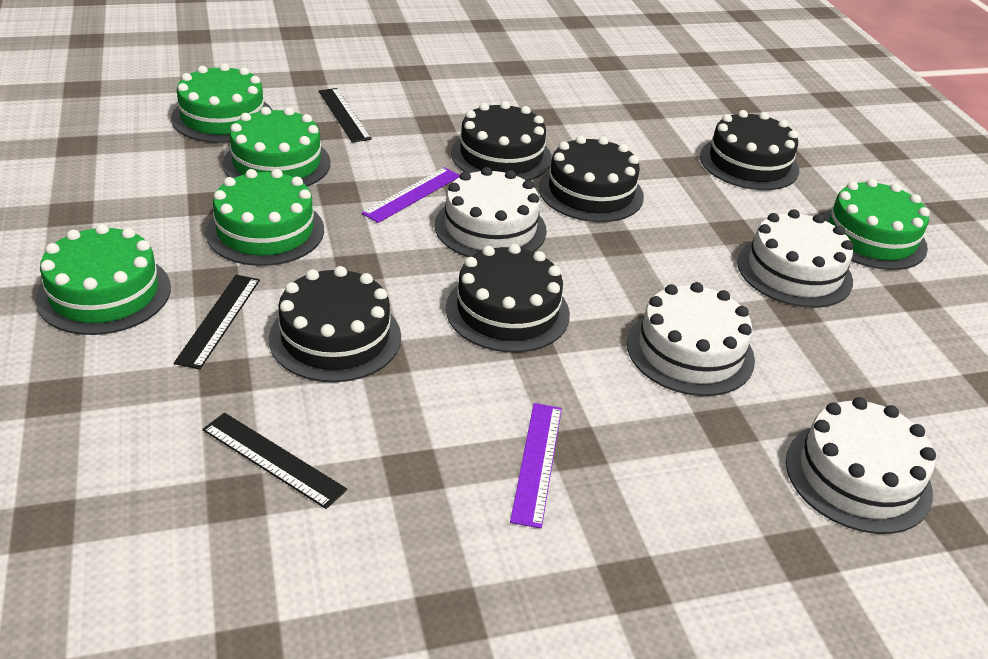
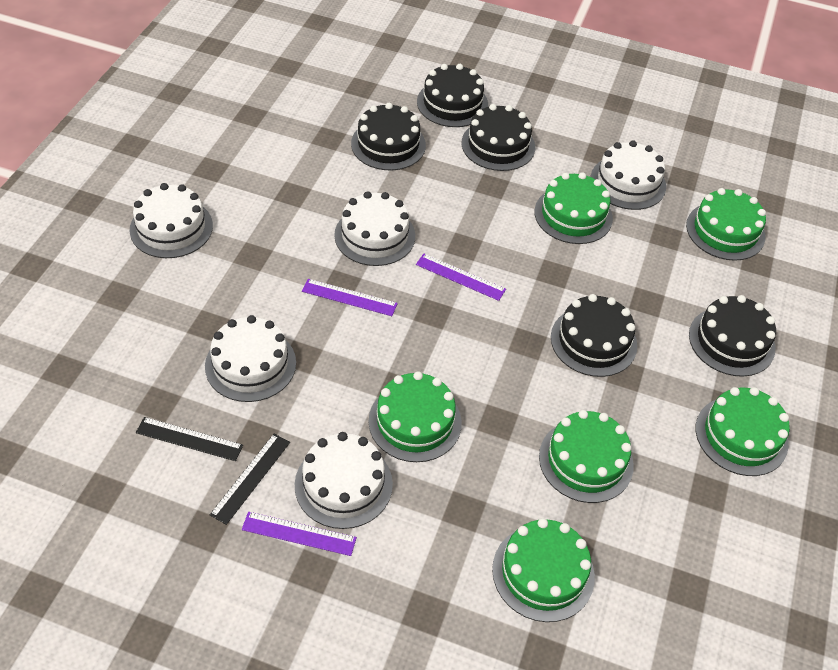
black ruler: 3 -> 2
green cake: 5 -> 6
purple ruler: 2 -> 3
white cake: 4 -> 5

